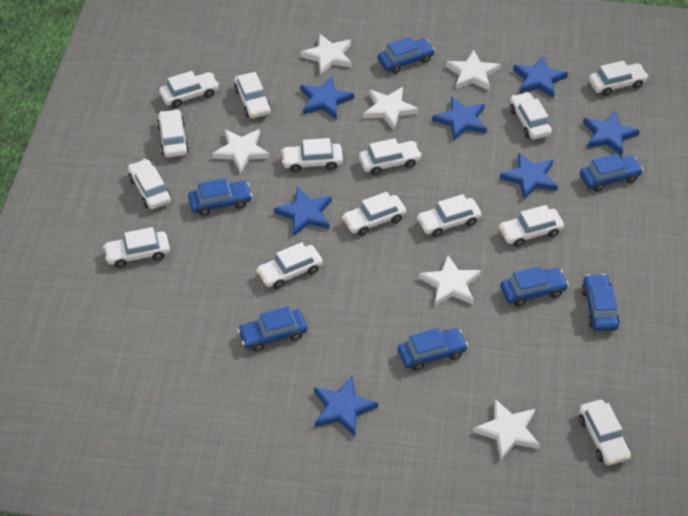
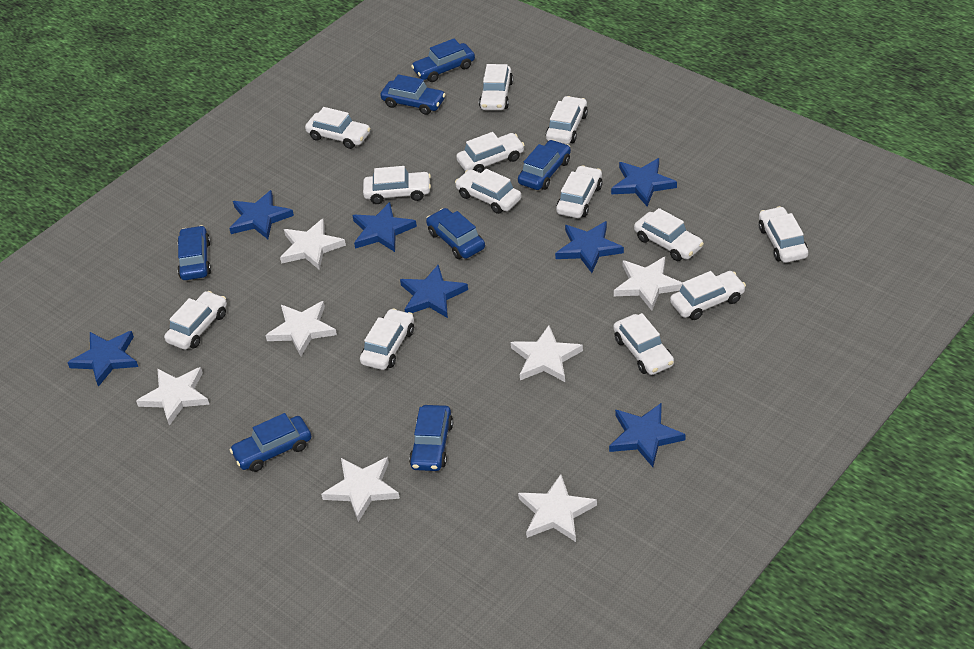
white car: 14 -> 13
white star: 6 -> 7

